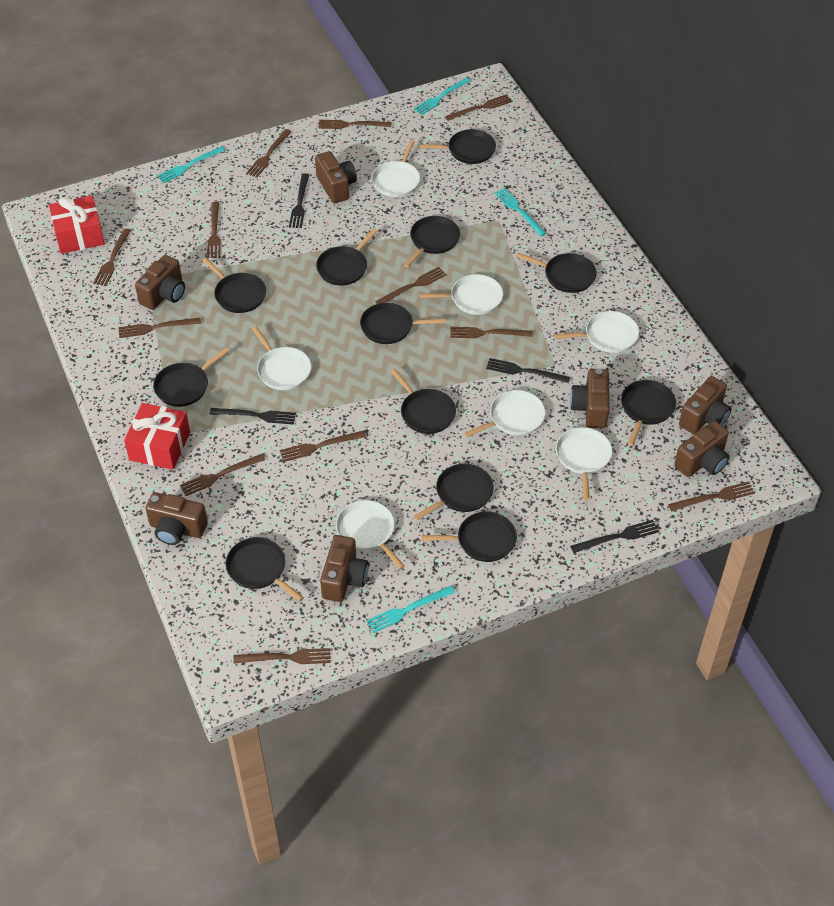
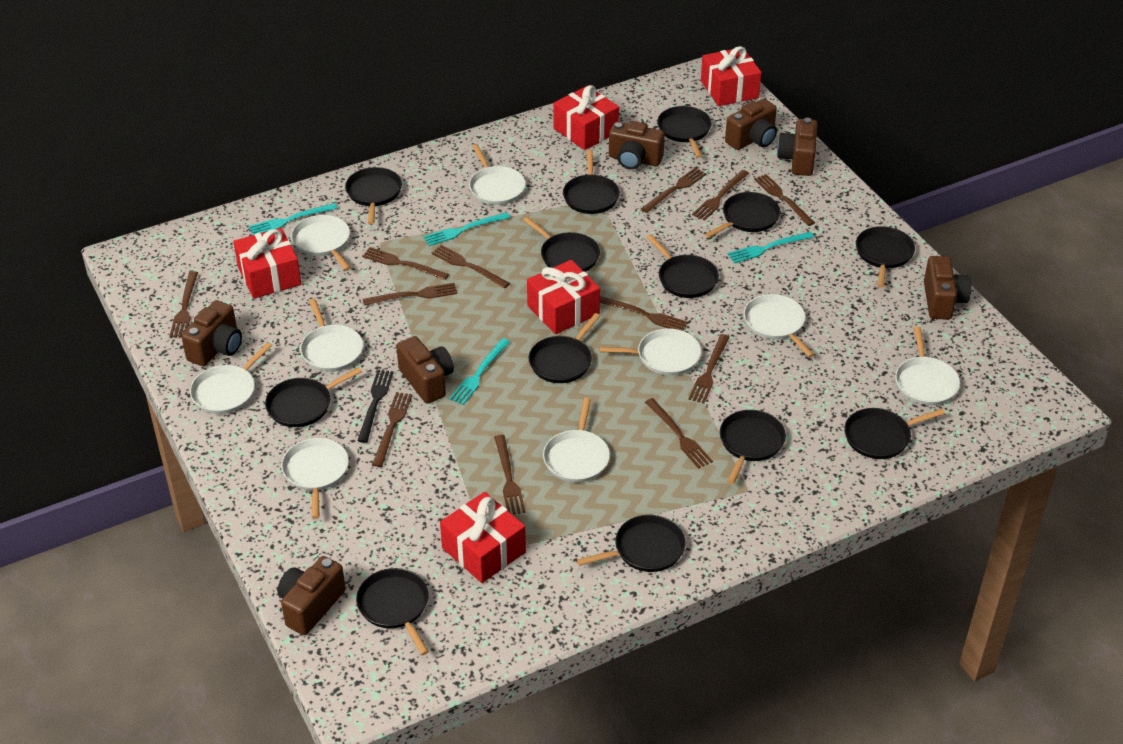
black fork: 4 -> 1
black pan: 12 -> 13
red gift: 2 -> 5
white pan: 7 -> 9

